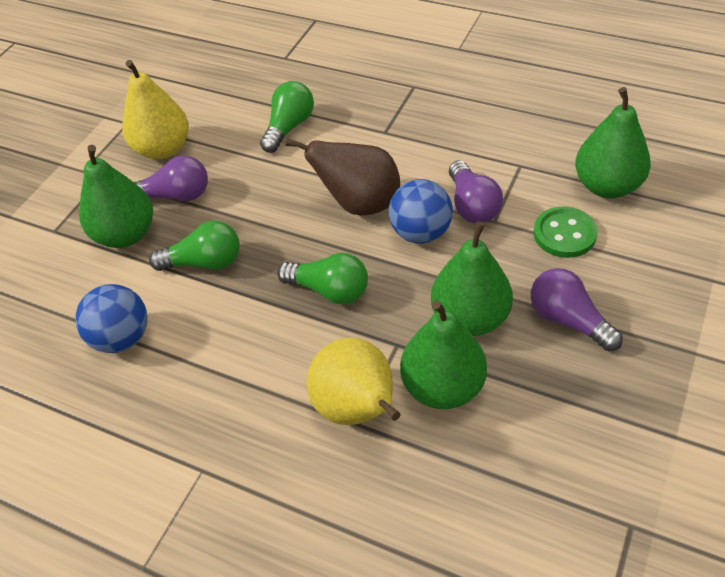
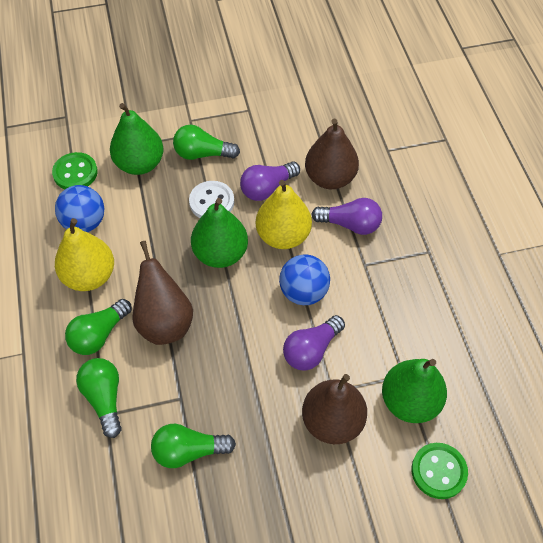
brown pear: 1 -> 3
green button: 1 -> 2
green light bulb: 3 -> 4
green pear: 4 -> 3
white button: 0 -> 1

